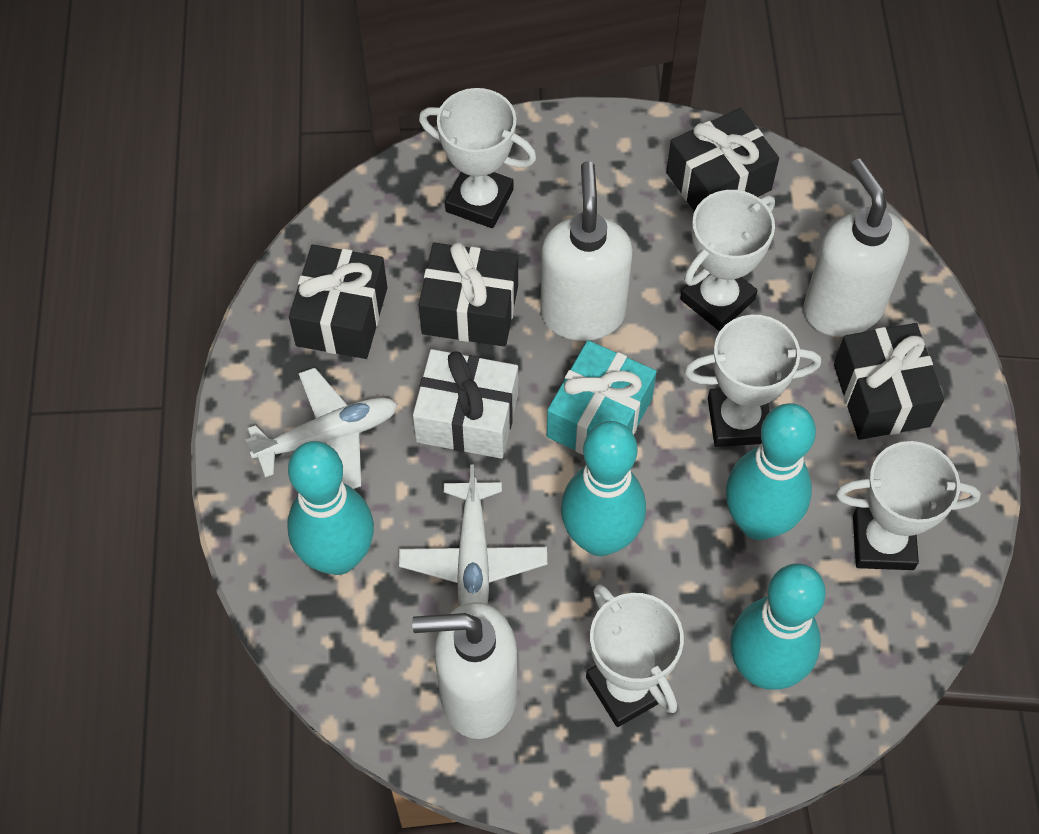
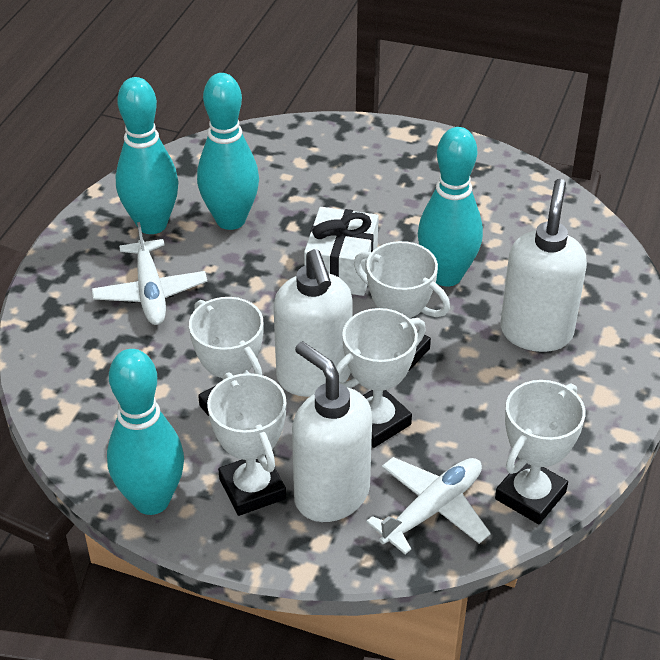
black gift: 4 -> 0
turquoise gift: 1 -> 0

